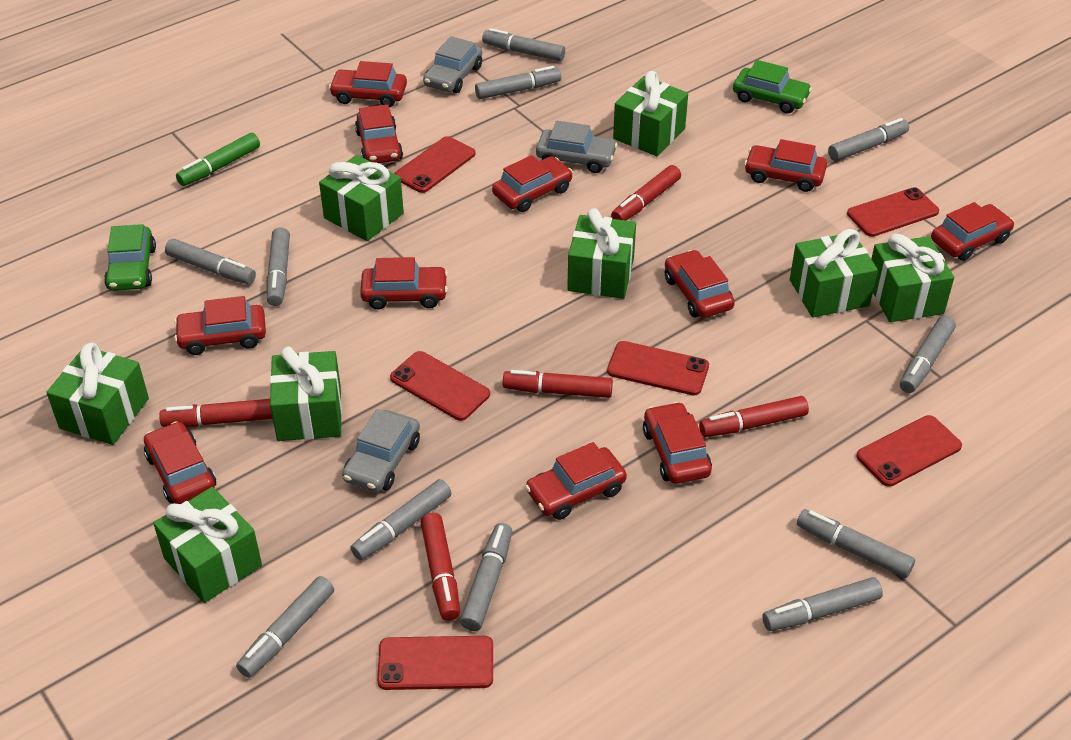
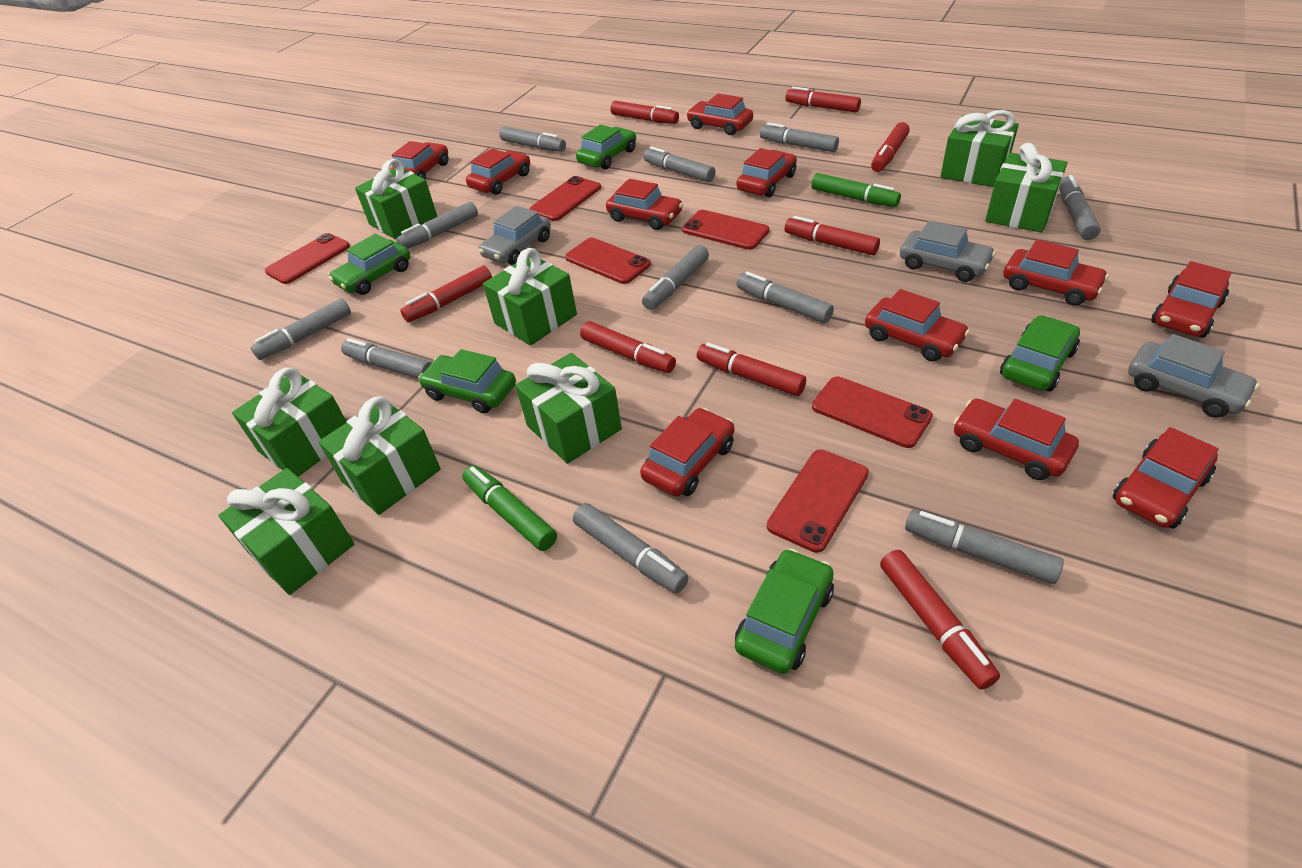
green car: 2 -> 5
green marker: 1 -> 2
red marker: 5 -> 8

